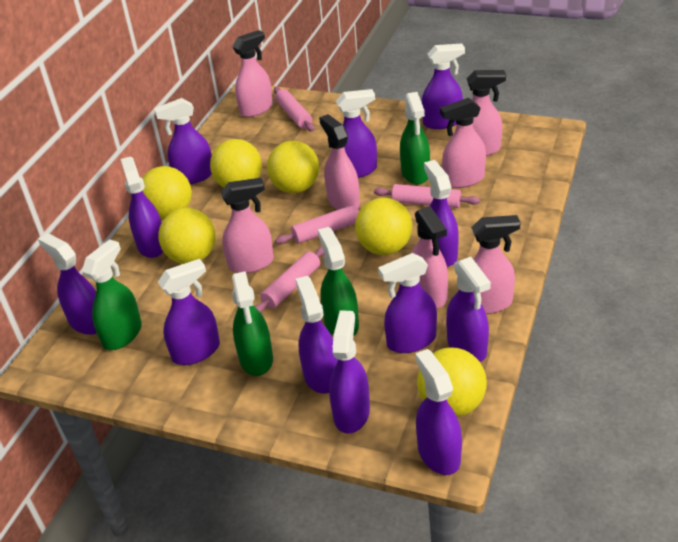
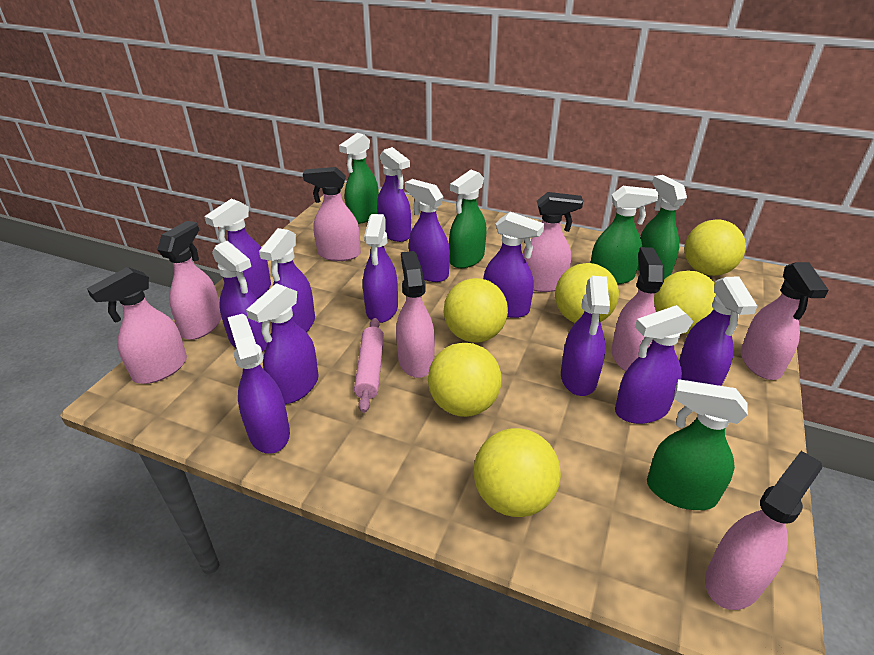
green spray bottle: 4 -> 5
pink rolling pin: 4 -> 1
pink spray bottle: 7 -> 8

